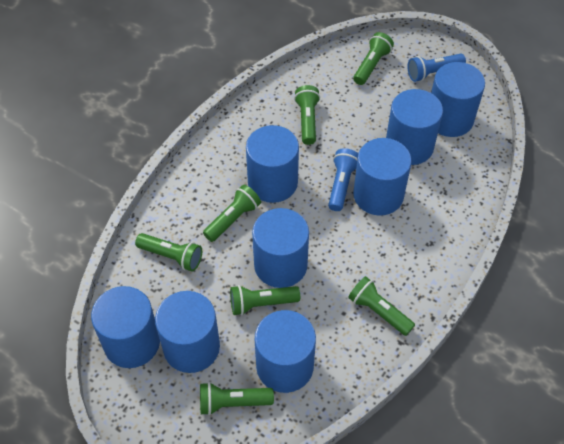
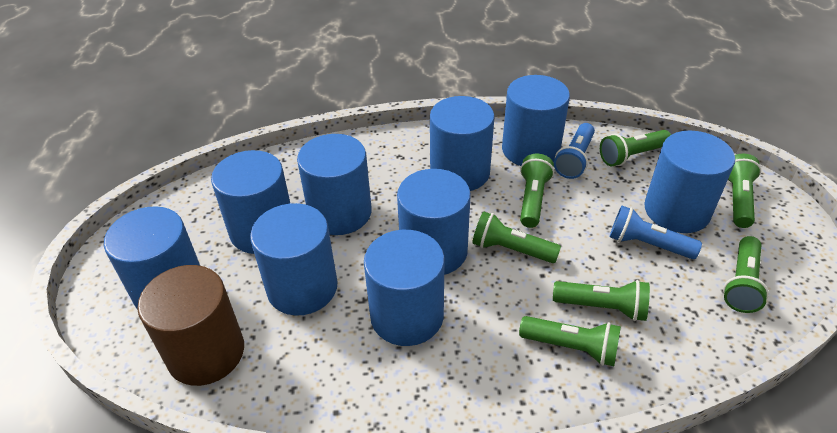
blue cylinder: 8 -> 9
brown cylinder: 0 -> 1

